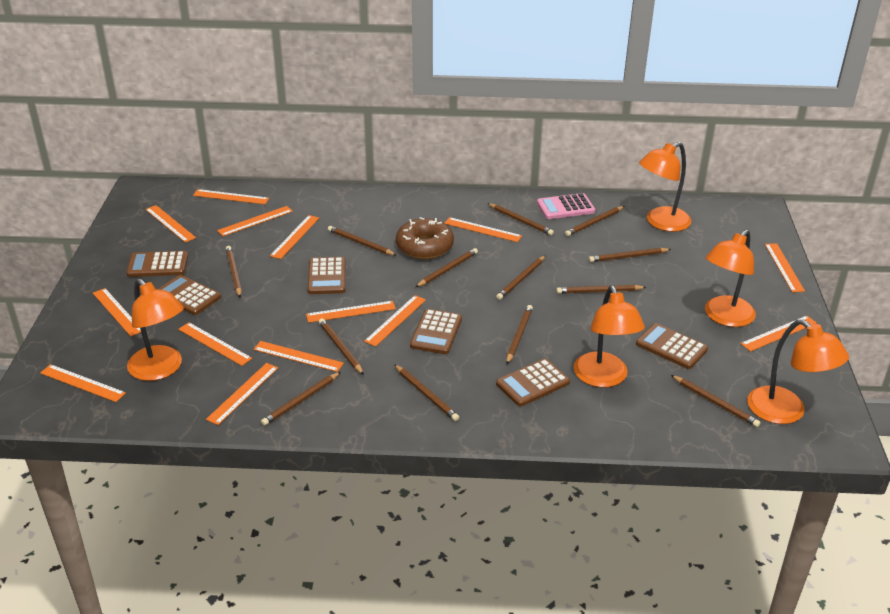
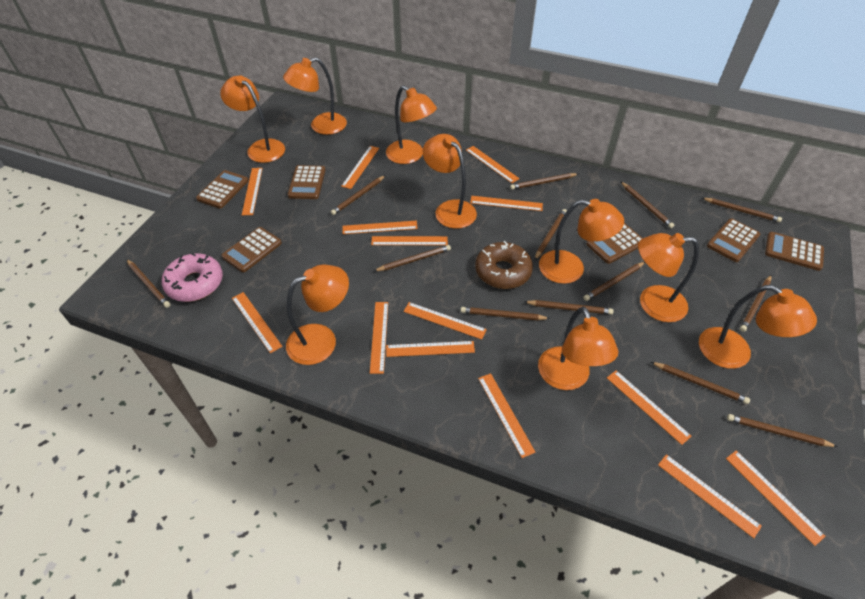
orange lamp: 5 -> 9
pink calculator: 1 -> 0
pink donut: 0 -> 1

